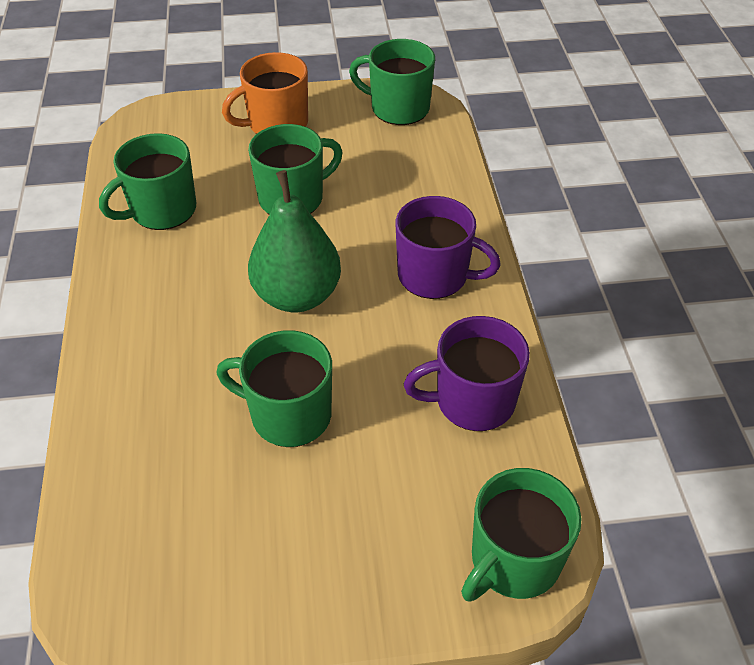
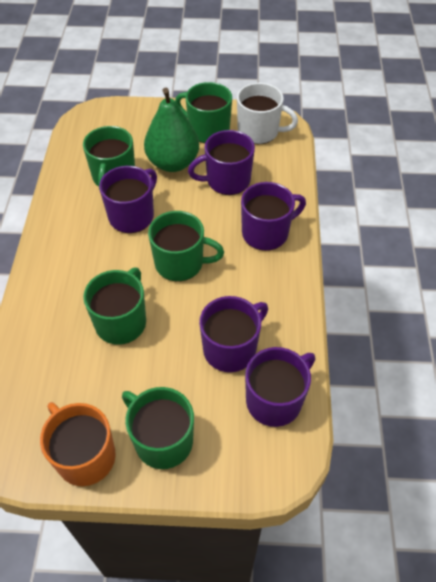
purple mug: 2 -> 5
white mug: 0 -> 1

